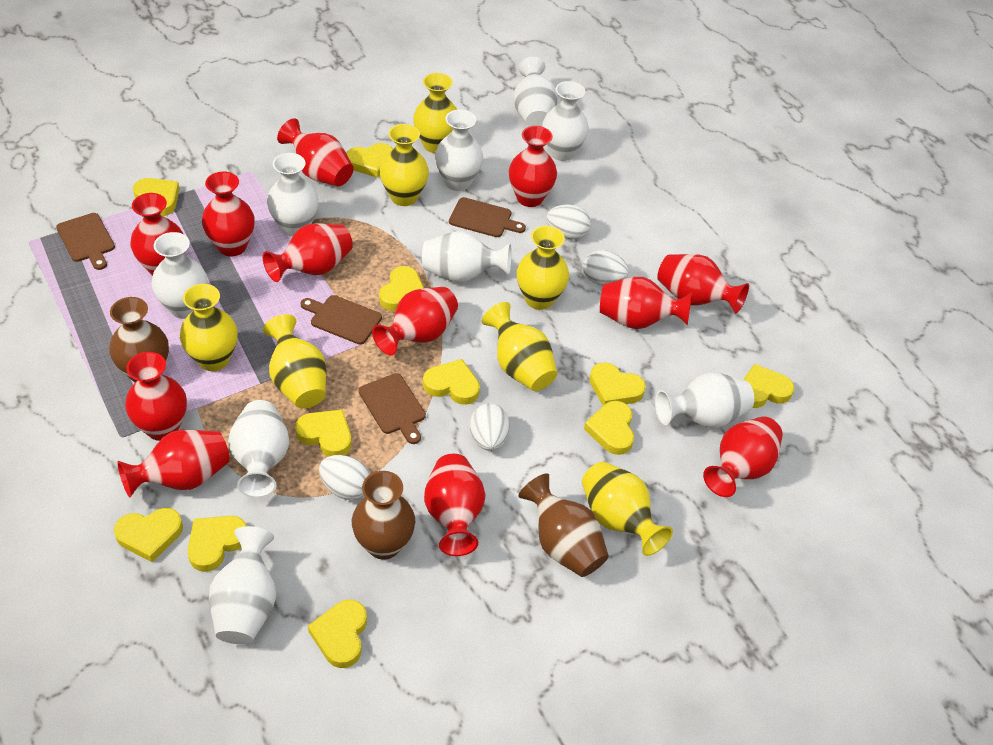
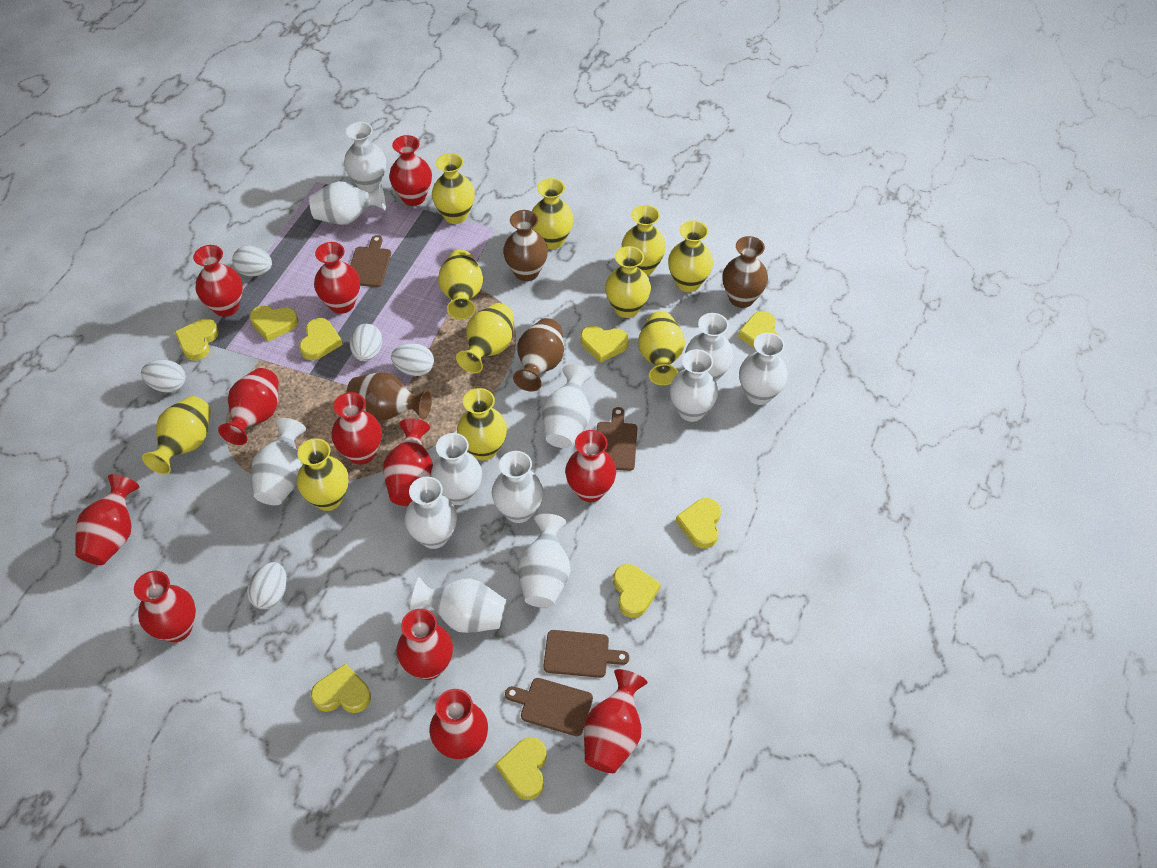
brown vase: 3 -> 4
white egg: 4 -> 5
white vase: 9 -> 12
yellow heart: 11 -> 9
yellow vase: 7 -> 11

